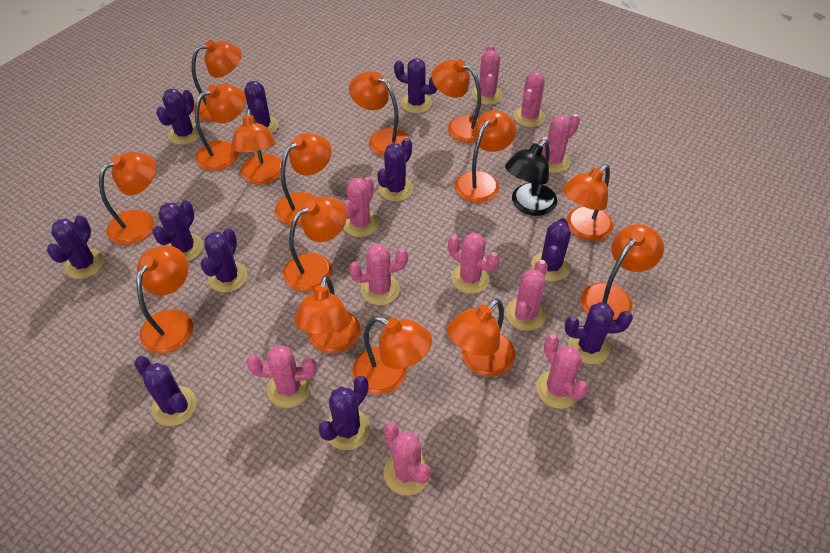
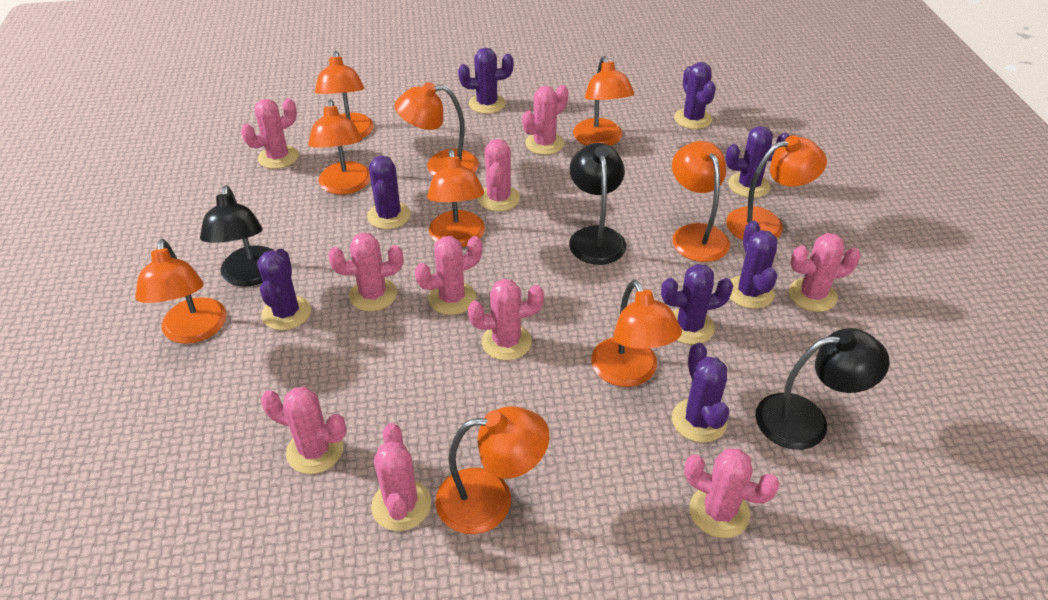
black lamp: 1 -> 3
orange lamp: 15 -> 10
purple cactus: 11 -> 8

